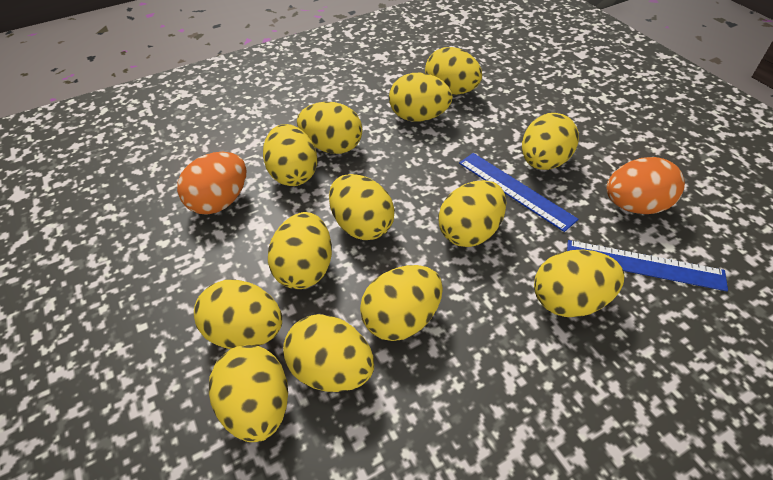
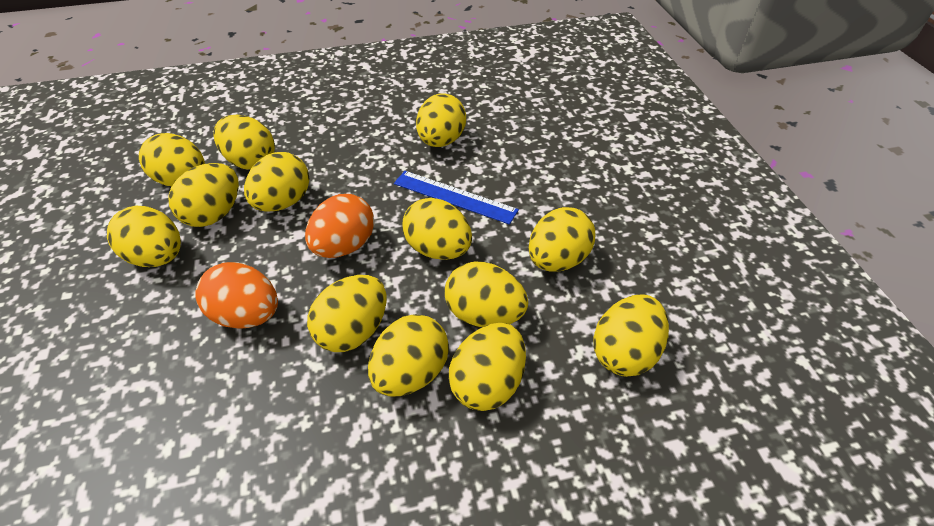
blue ruler: 2 -> 1

